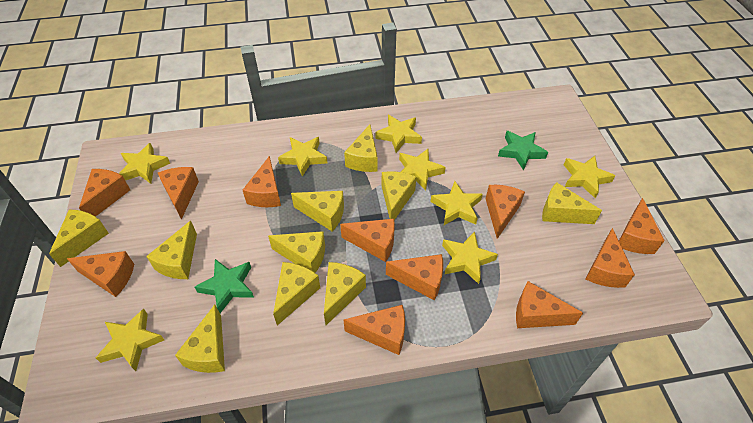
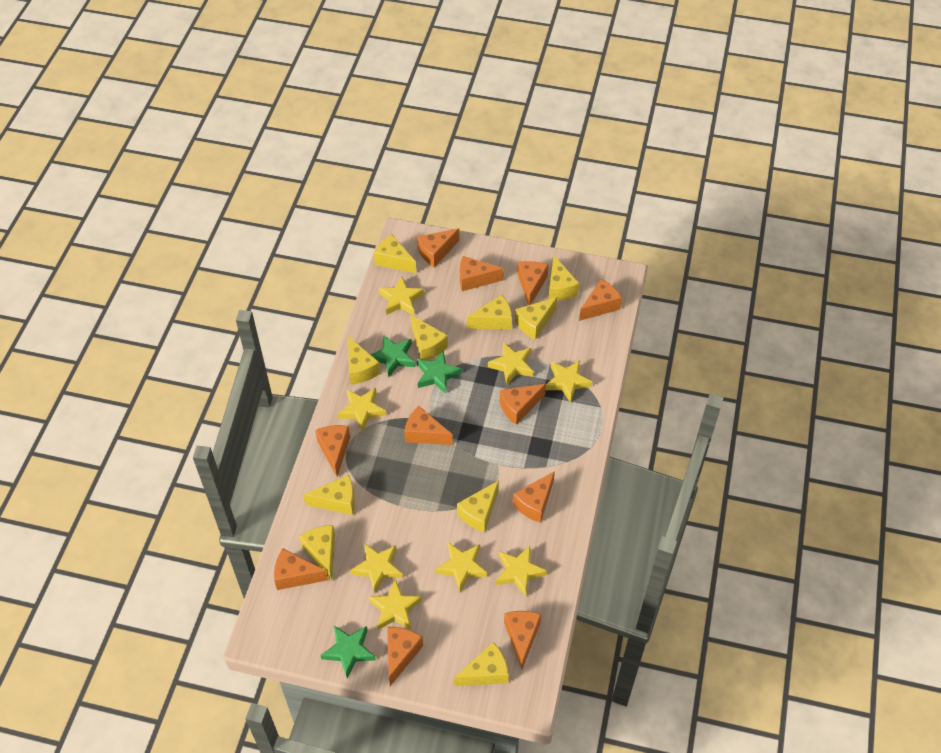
green star: 2 -> 3

